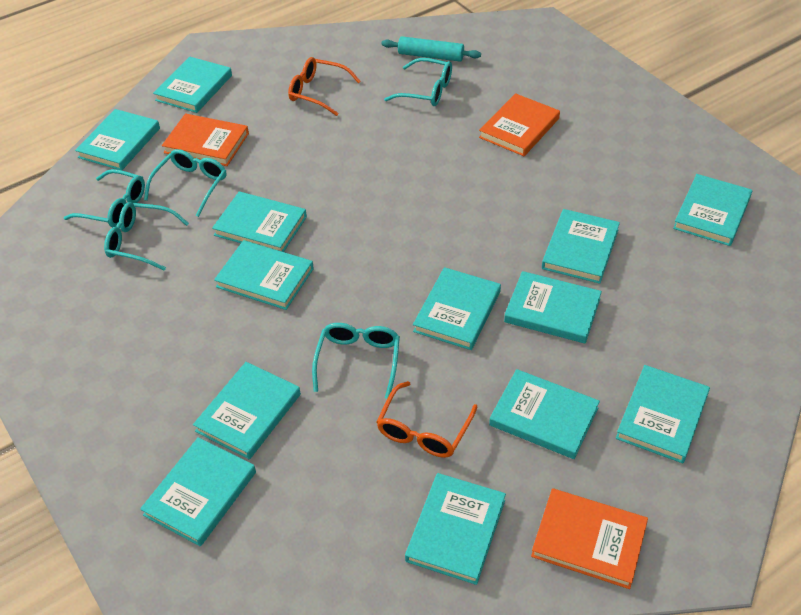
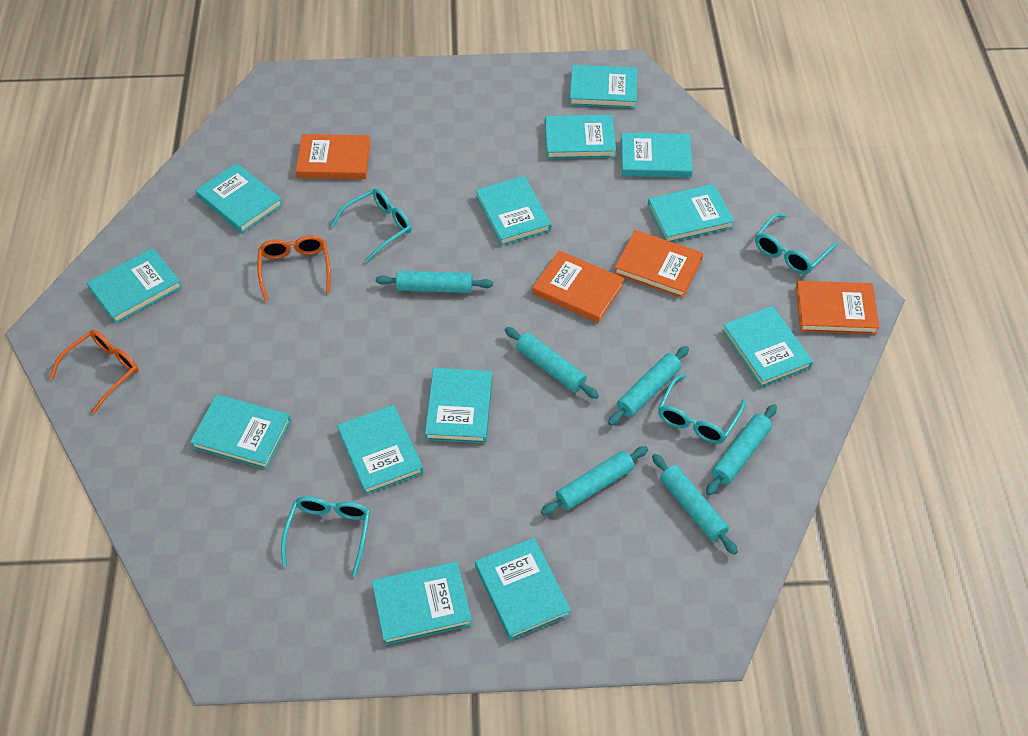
orange book: 3 -> 4
turquoise glasses: 5 -> 4
turquoise rolling pin: 1 -> 6

